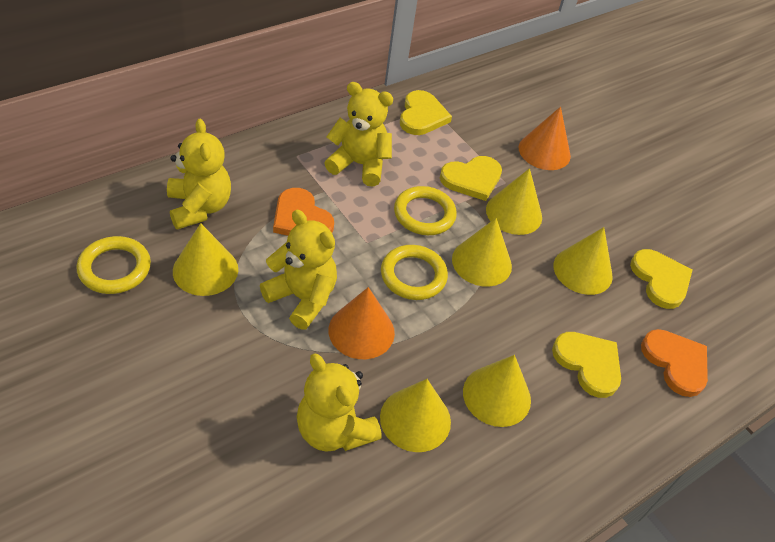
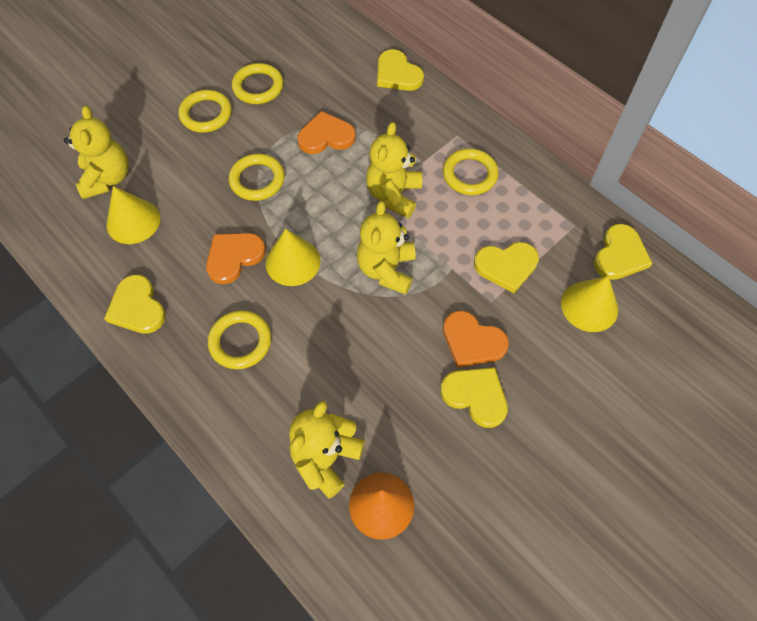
orange cone: 2 -> 1
orange heart: 2 -> 3
yellow cone: 6 -> 3
yellow heart: 4 -> 5
yellow ring: 3 -> 5

